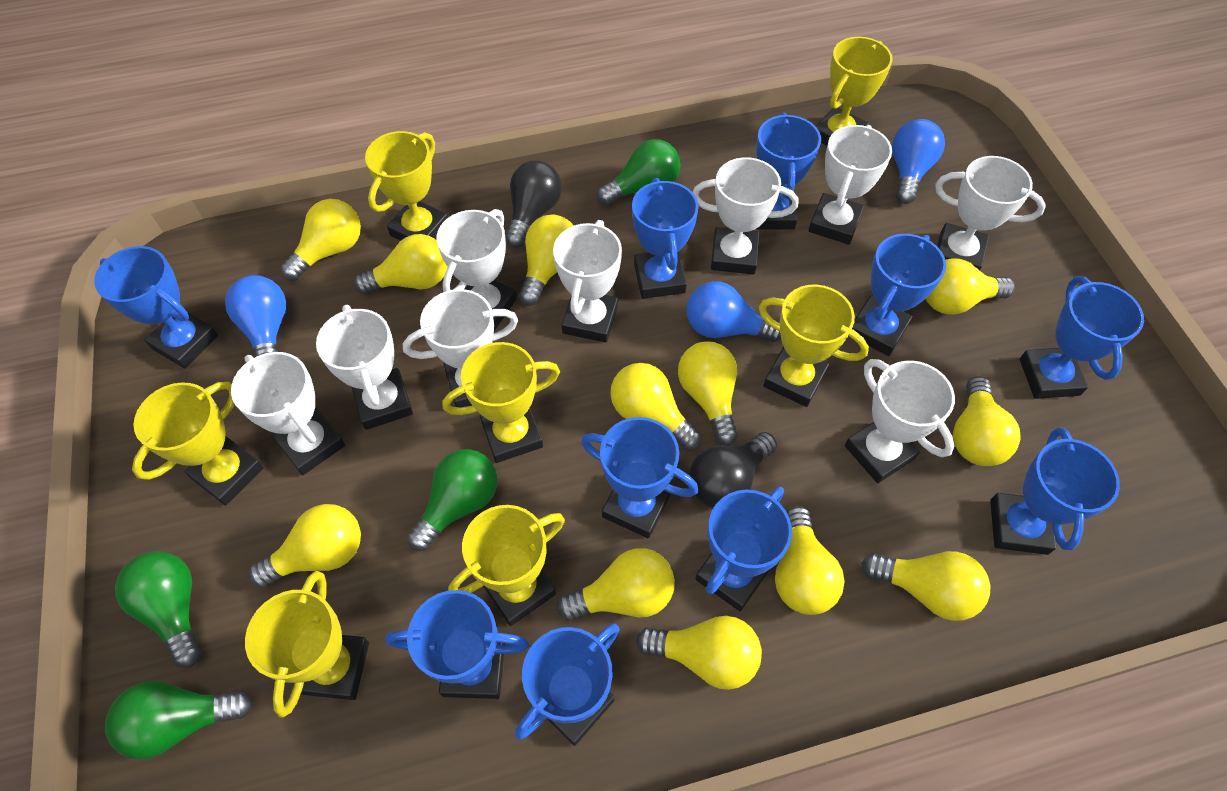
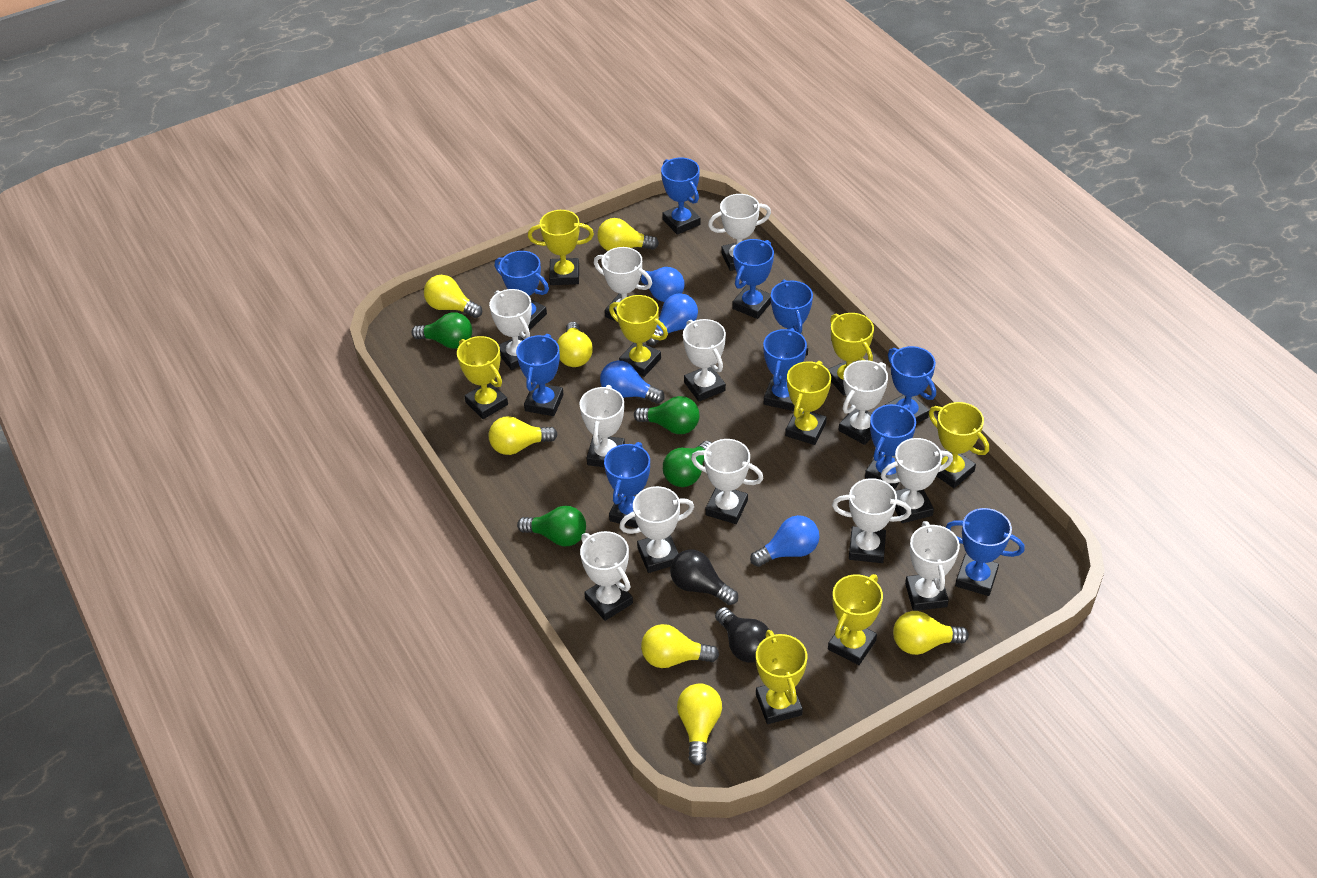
blue light bulb: 3 -> 4
white trophy: 9 -> 12
yellow light bulb: 12 -> 7
yellow trophy: 7 -> 8

